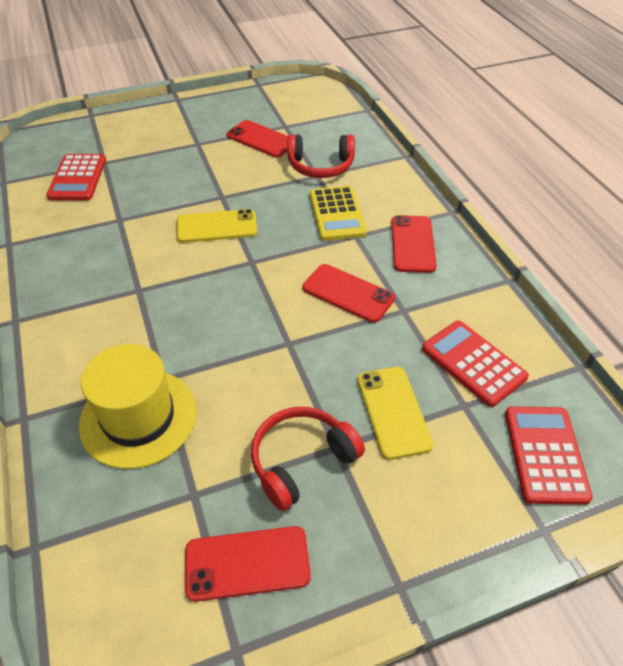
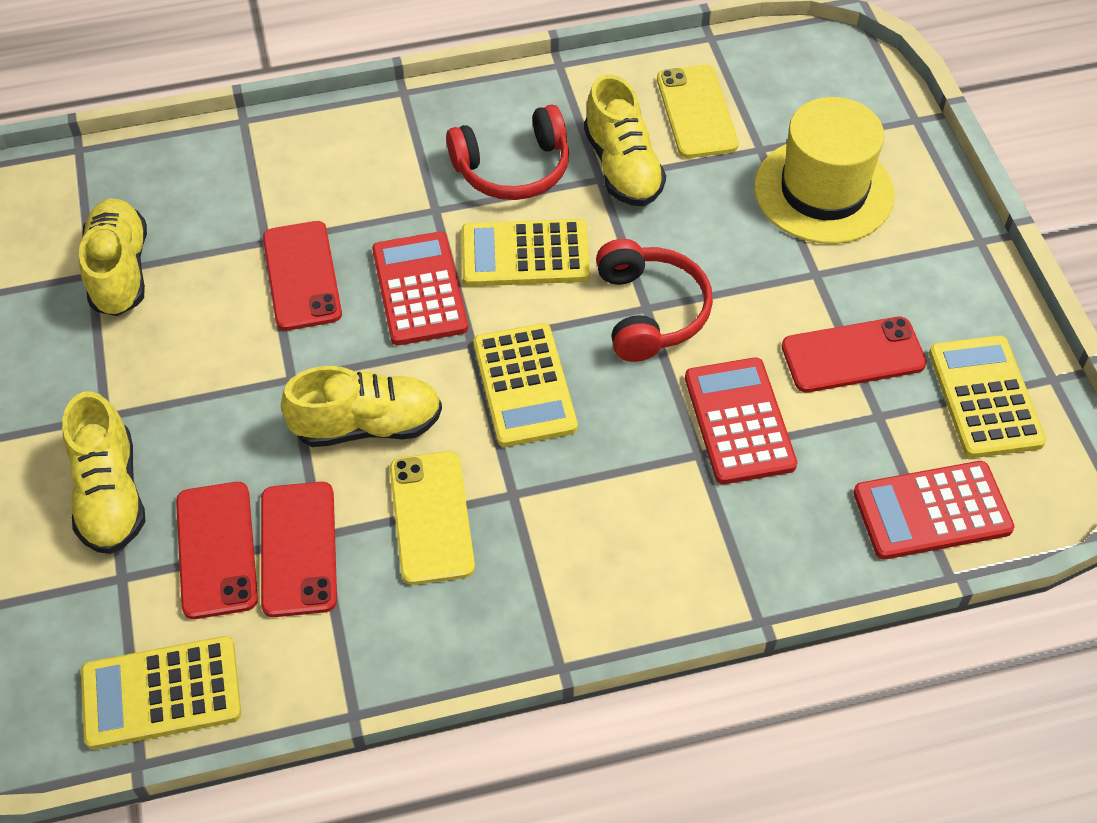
yellow calculator: 1 -> 4
yellow shoe: 0 -> 4

